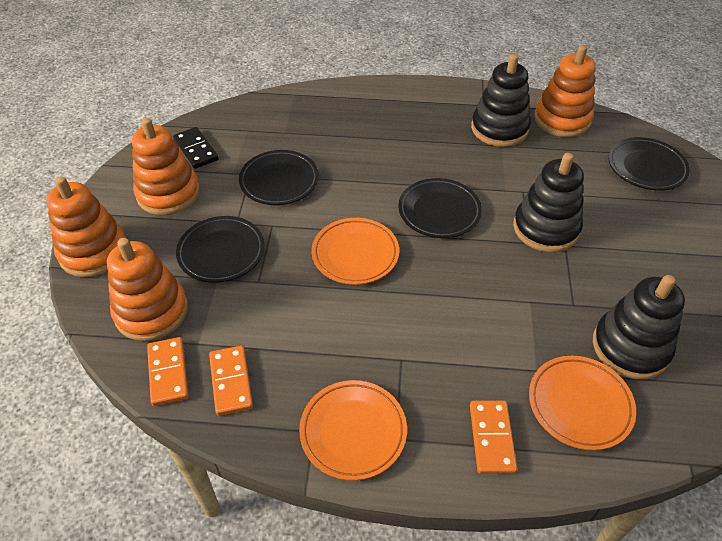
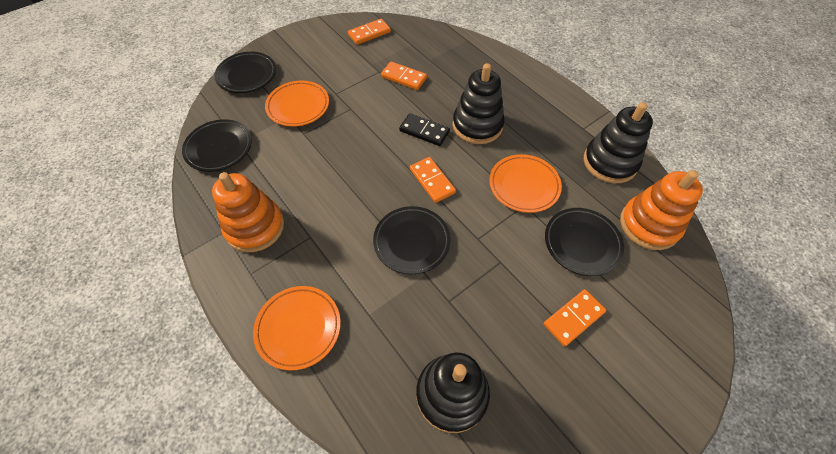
orange domino: 3 -> 4
orange stacking toy: 4 -> 2

